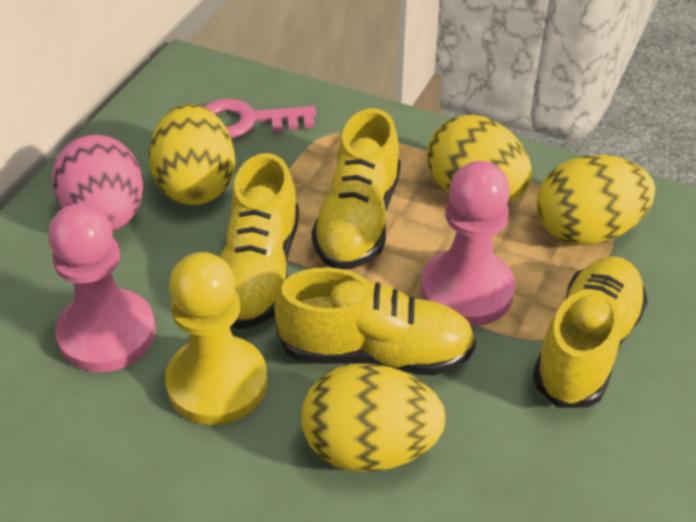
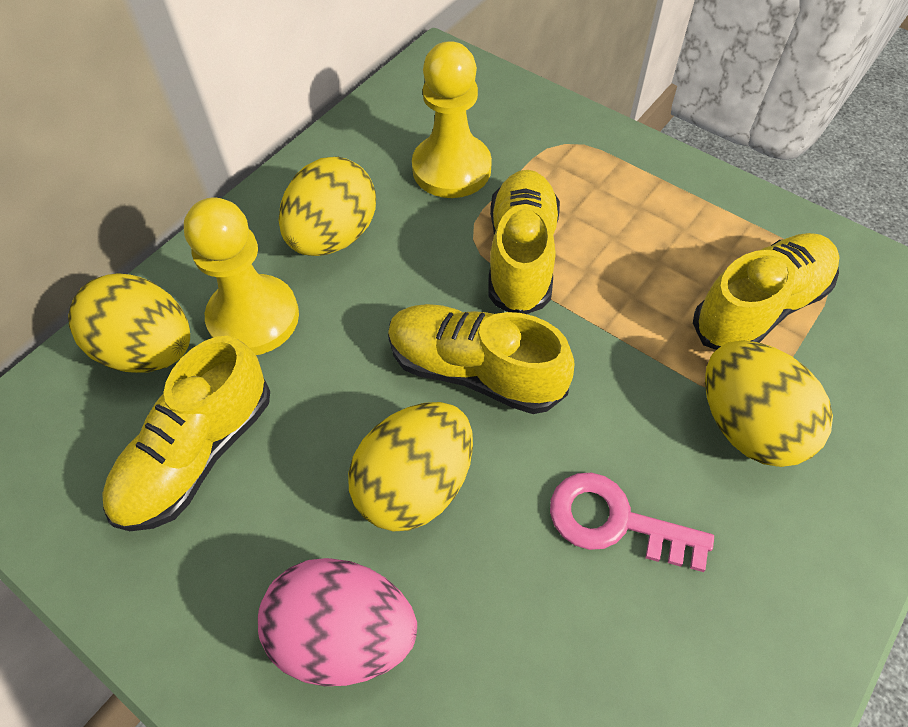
pink pawn: 2 -> 0
yellow pawn: 1 -> 2

